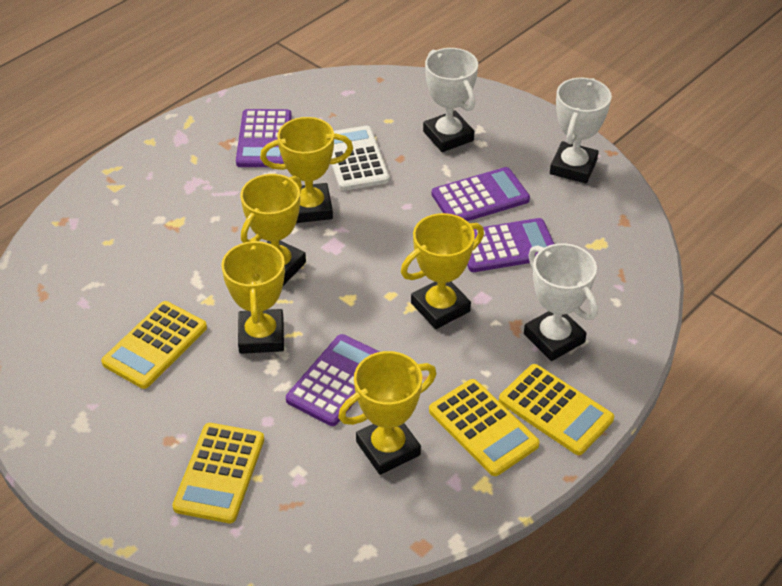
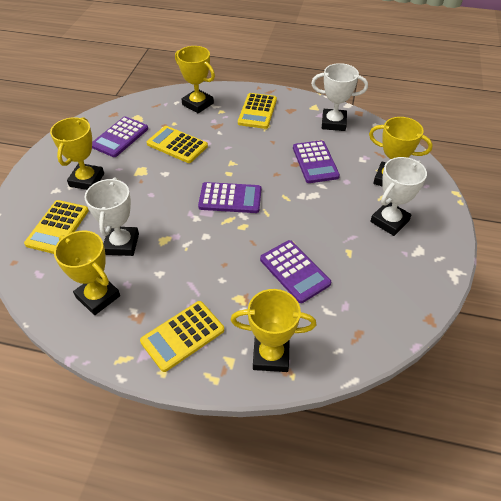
white calculator: 1 -> 0

